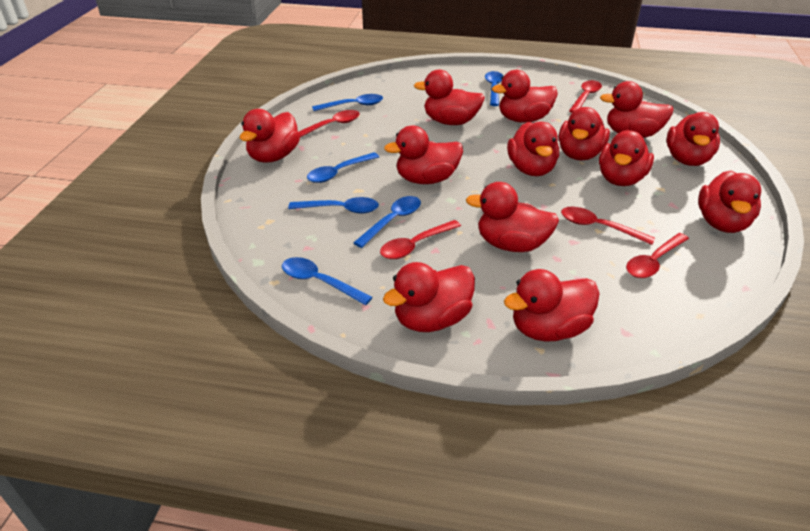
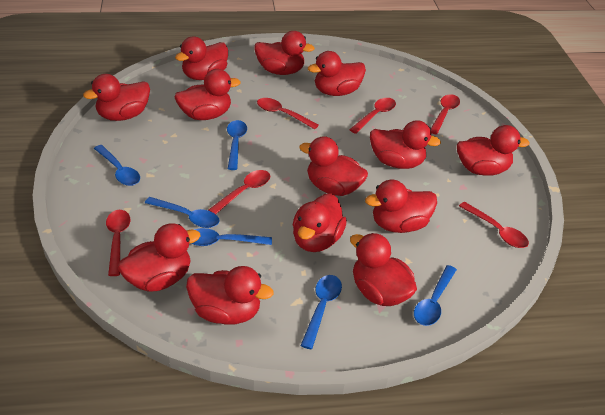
red spoon: 5 -> 6

